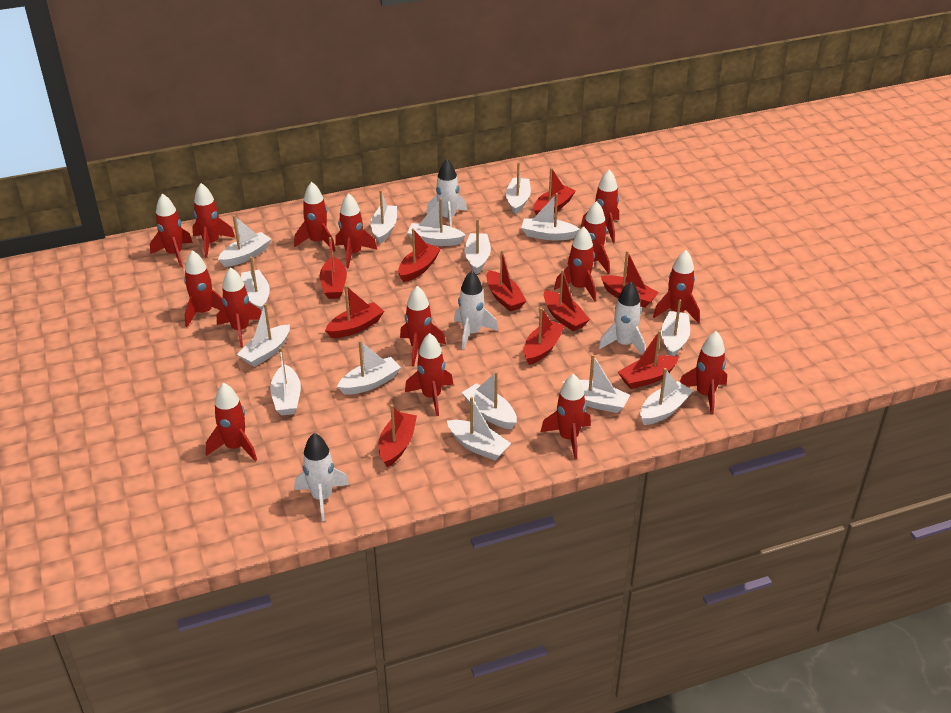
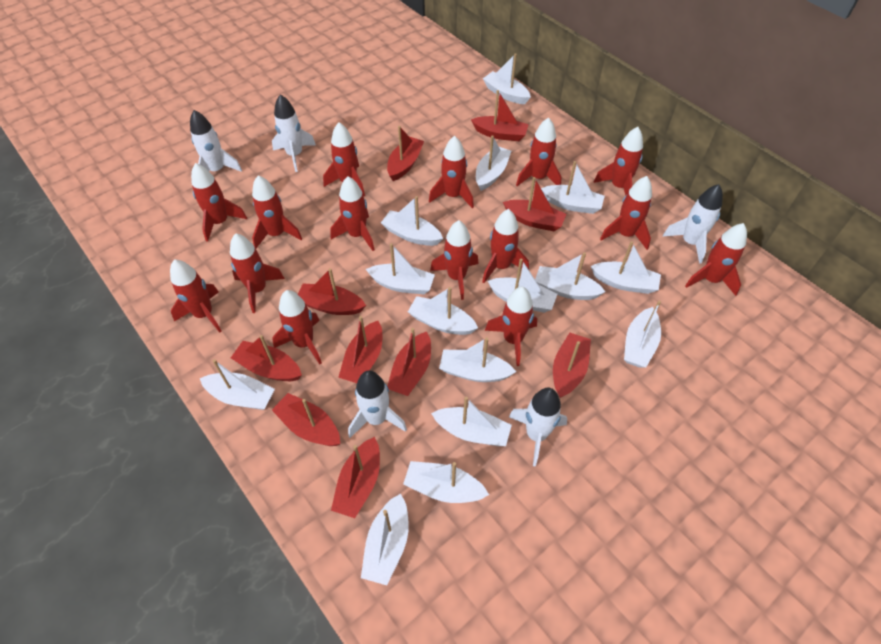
white rocket: 4 -> 5

